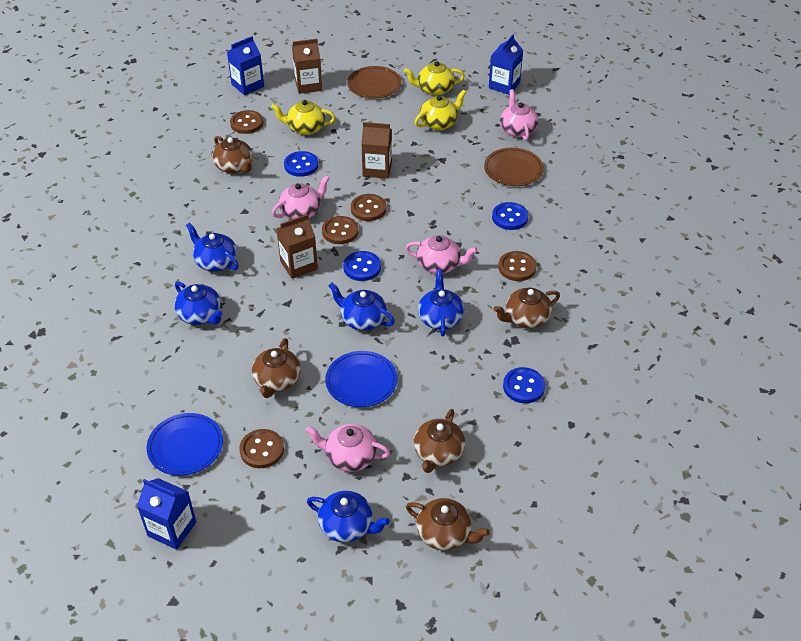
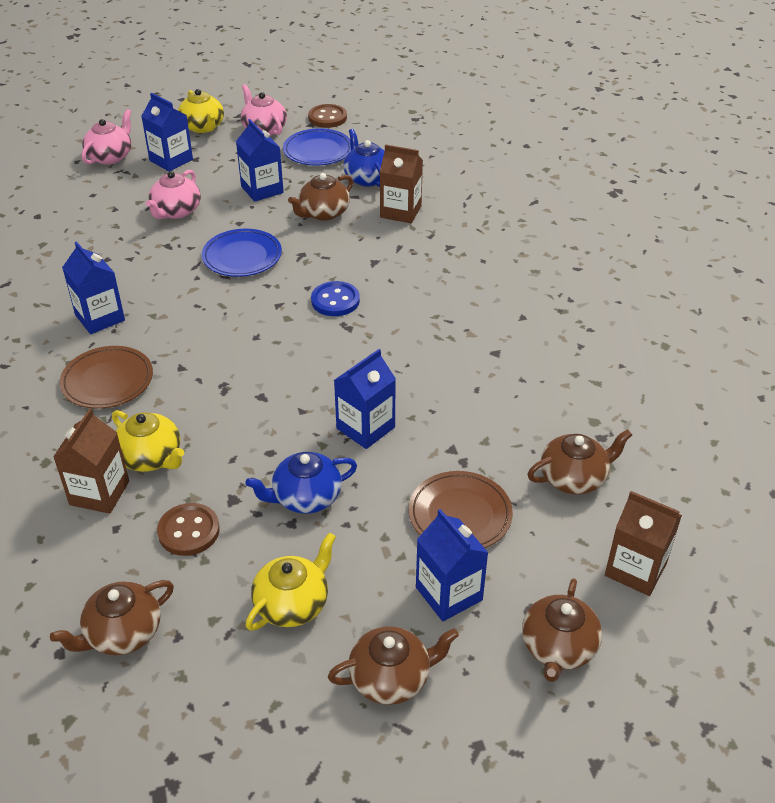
blue button: 4 -> 1
blue carton: 3 -> 5
blue teapot: 5 -> 2
brown button: 5 -> 2
pink teapot: 4 -> 3

